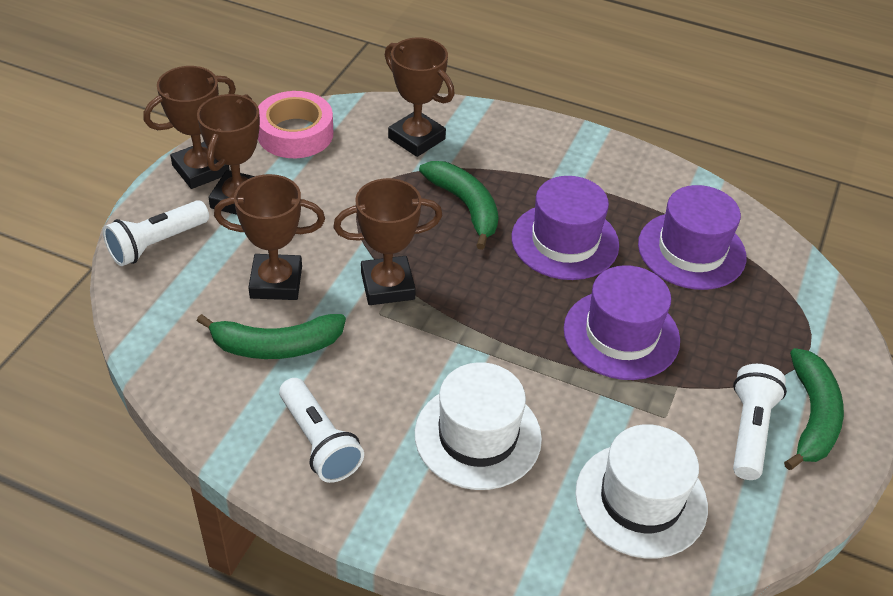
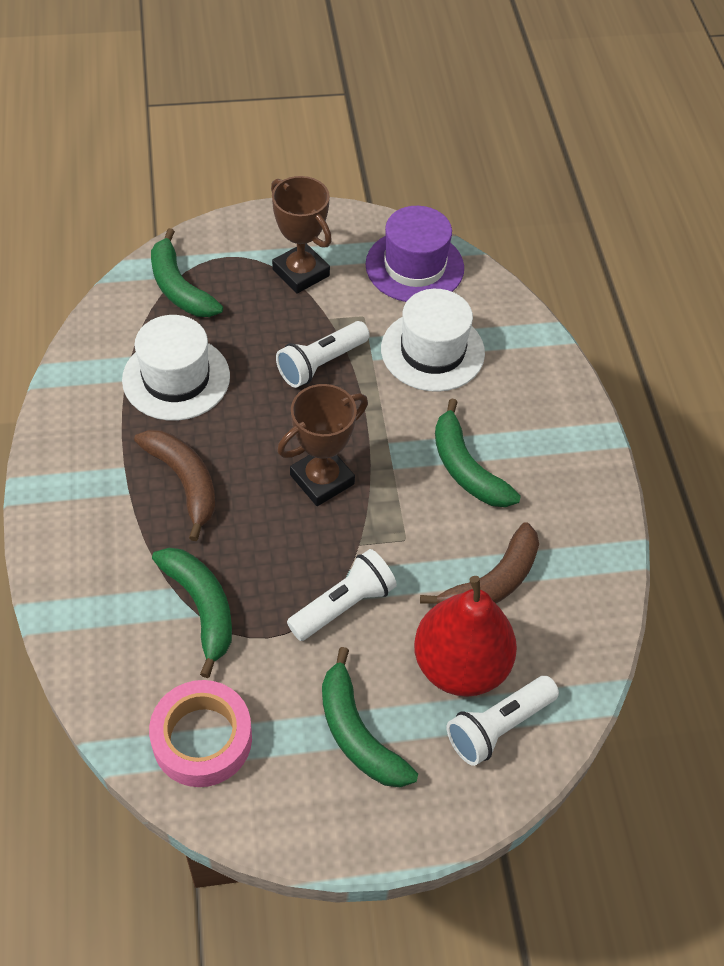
brown banana: 0 -> 2
brown trophy: 5 -> 2
green banana: 3 -> 4
purple hat: 3 -> 1
red pear: 0 -> 1

